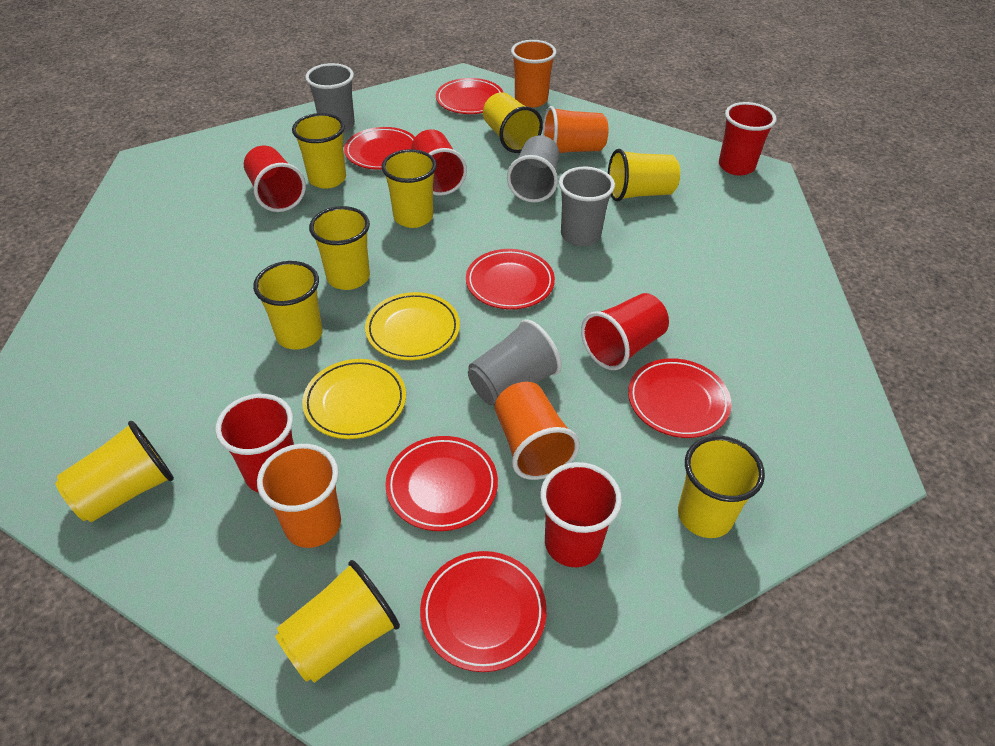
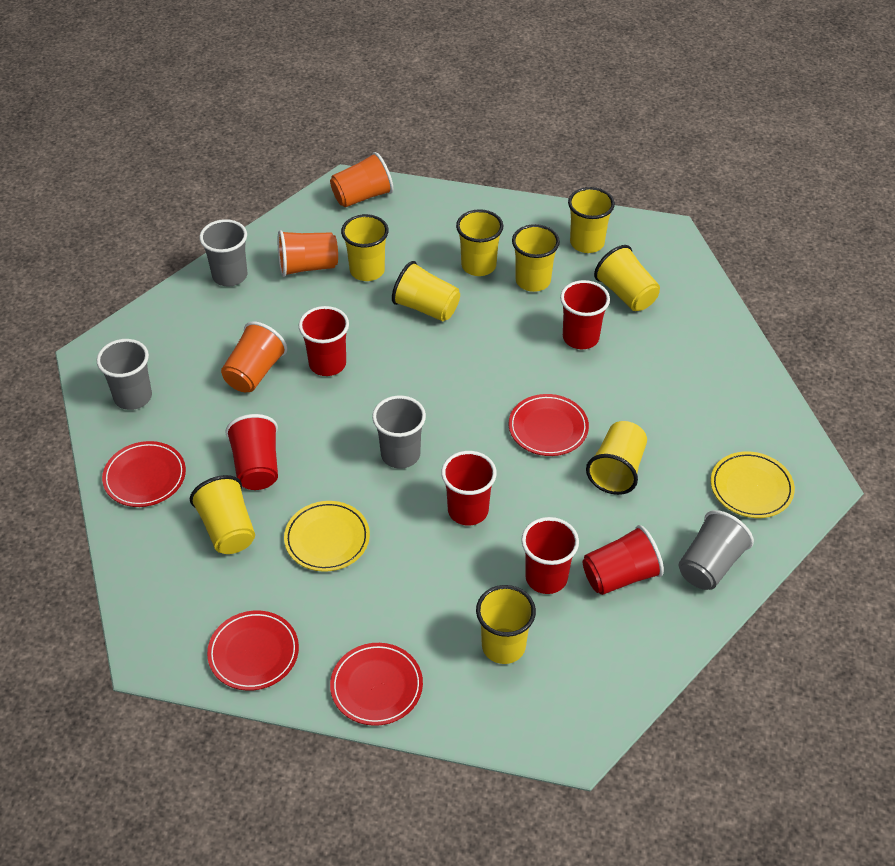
orange cup: 4 -> 3
red plate: 6 -> 4

